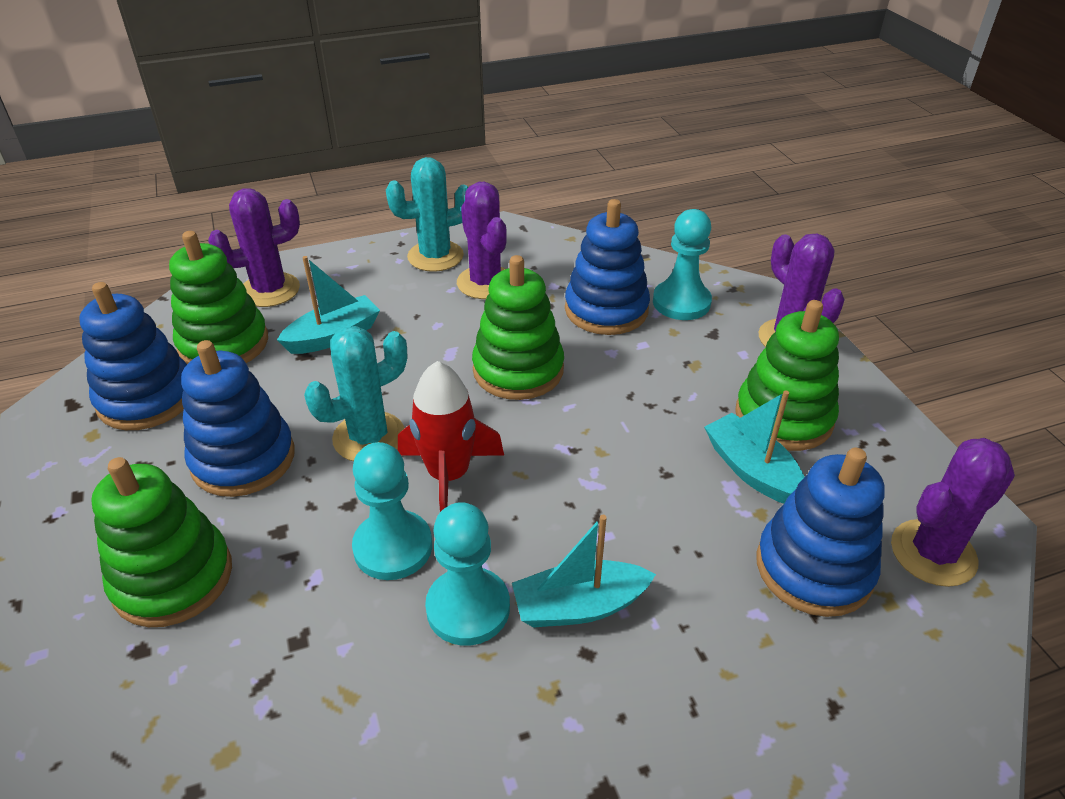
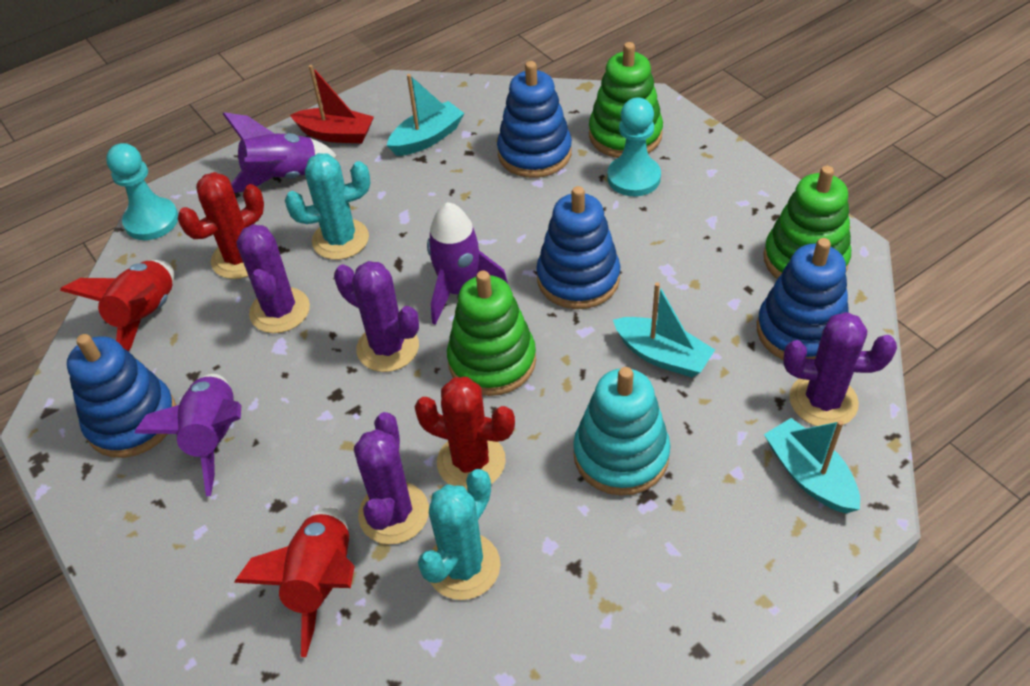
green stacking toy: 4 -> 3
purple rocket: 0 -> 3
red boat: 0 -> 1
red cactus: 0 -> 2
red rocket: 1 -> 2
turquoise pawn: 3 -> 2
turquoise stacking toy: 0 -> 1

